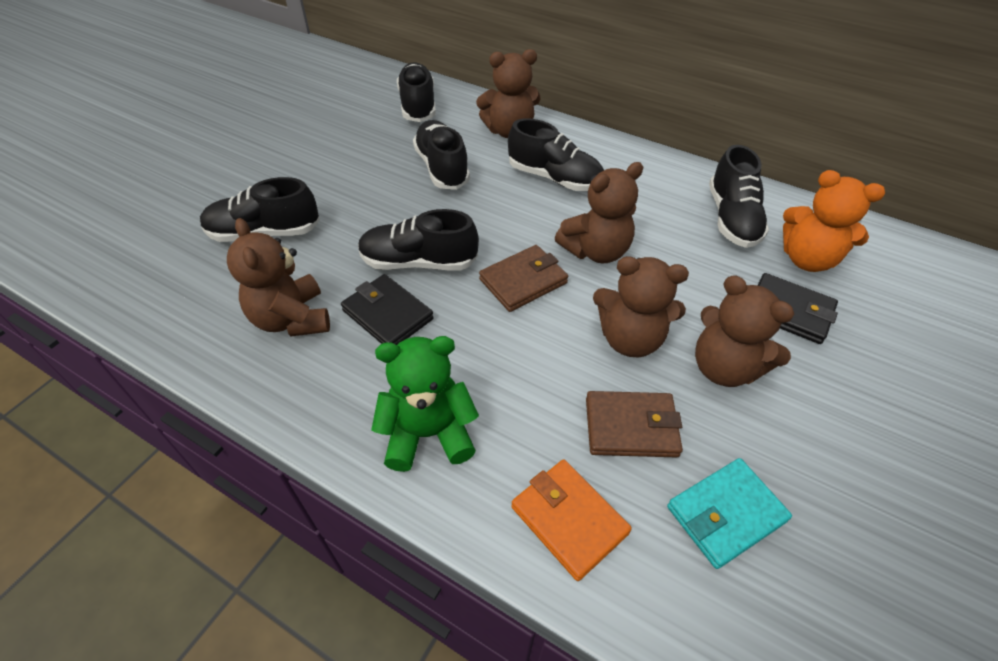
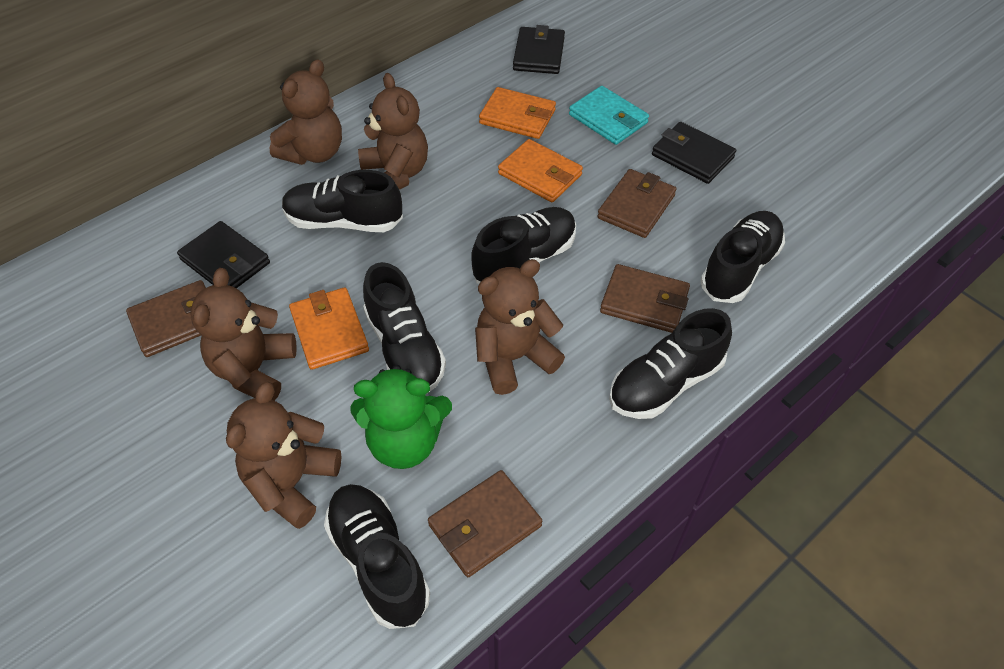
black wallet: 2 -> 3
brown wallet: 2 -> 4
orange teddy bear: 1 -> 0
orange wallet: 1 -> 3

